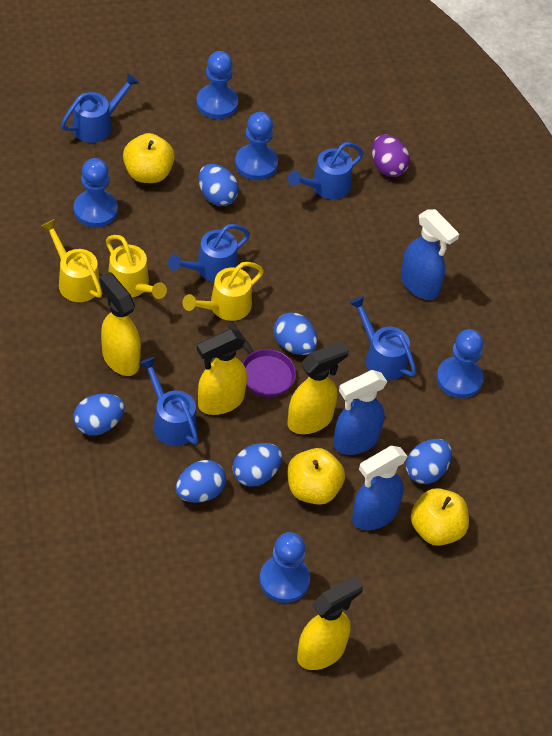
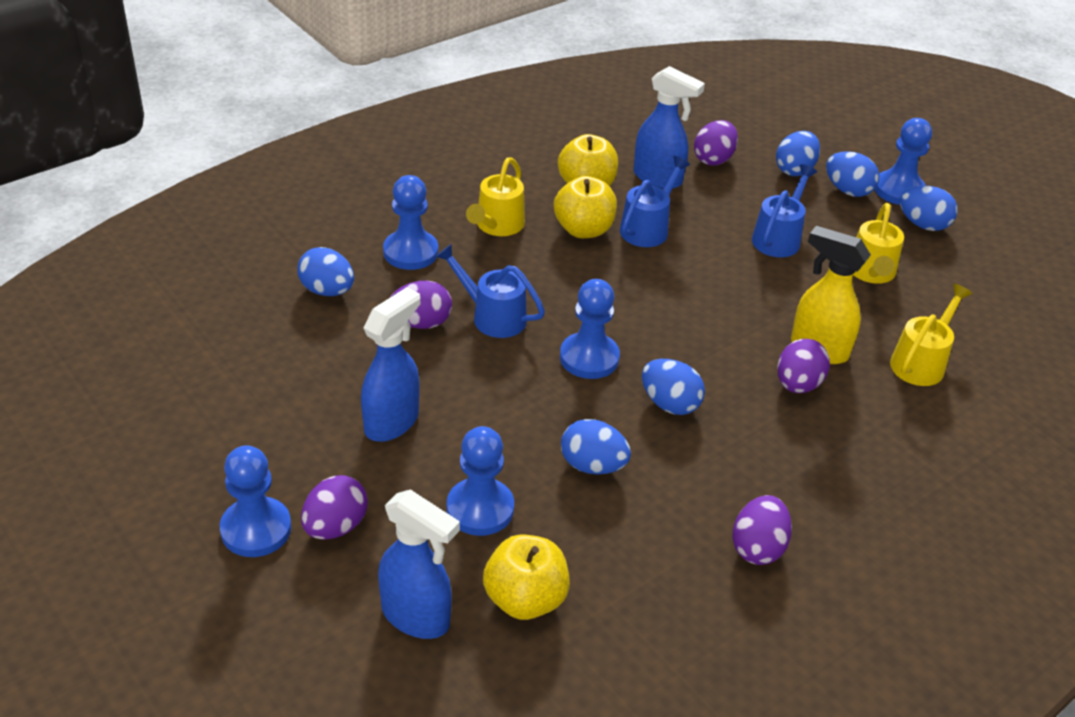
blue watering can: 5 -> 3
purple egg: 1 -> 5
purple pan: 1 -> 0
yellow spray bottle: 4 -> 1

